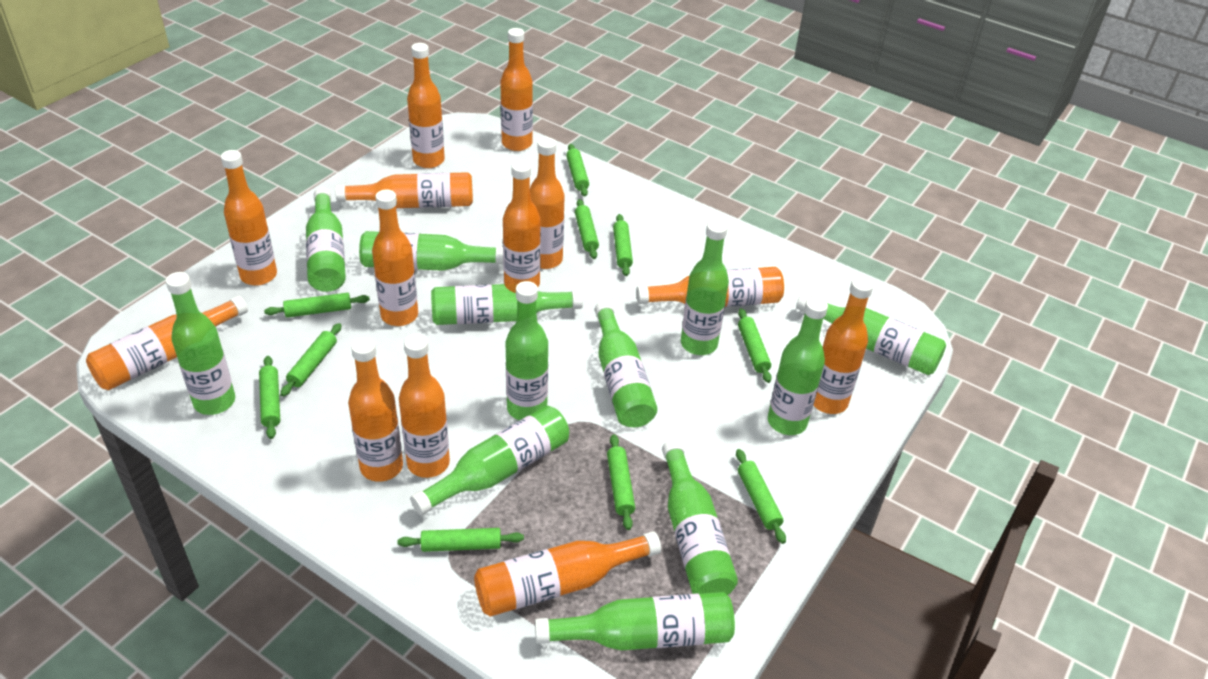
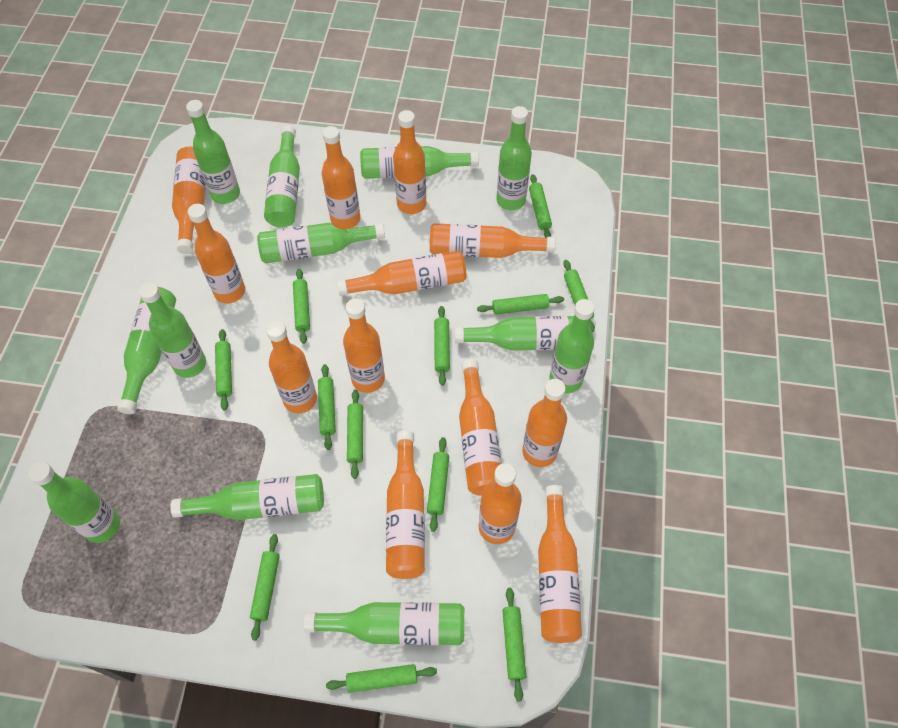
green rolling pin: 10 -> 12

